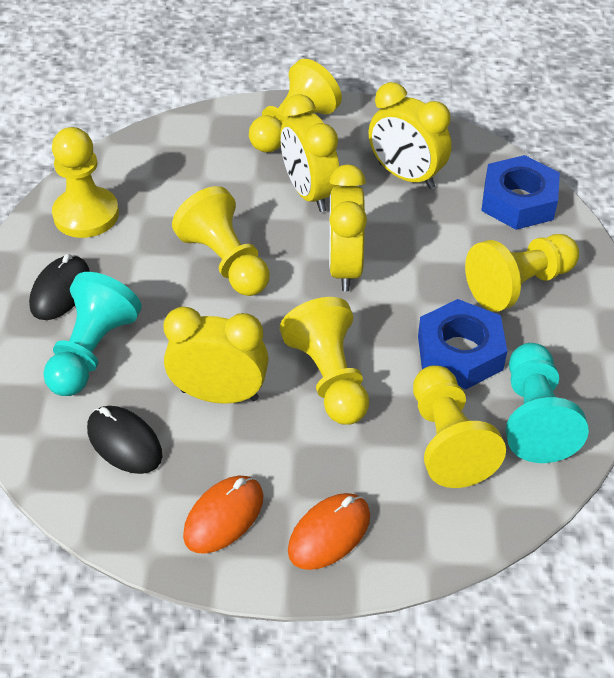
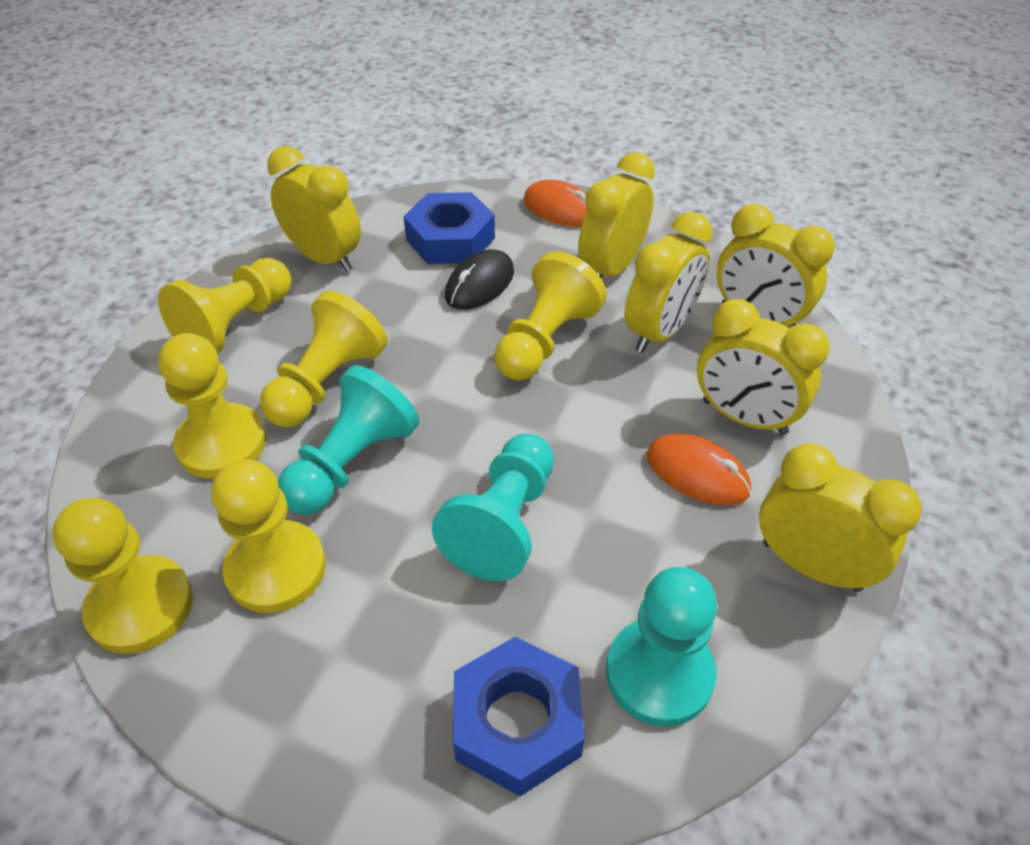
black mouse: 2 -> 1
turquoise pawn: 2 -> 3
yellow clock: 4 -> 6

